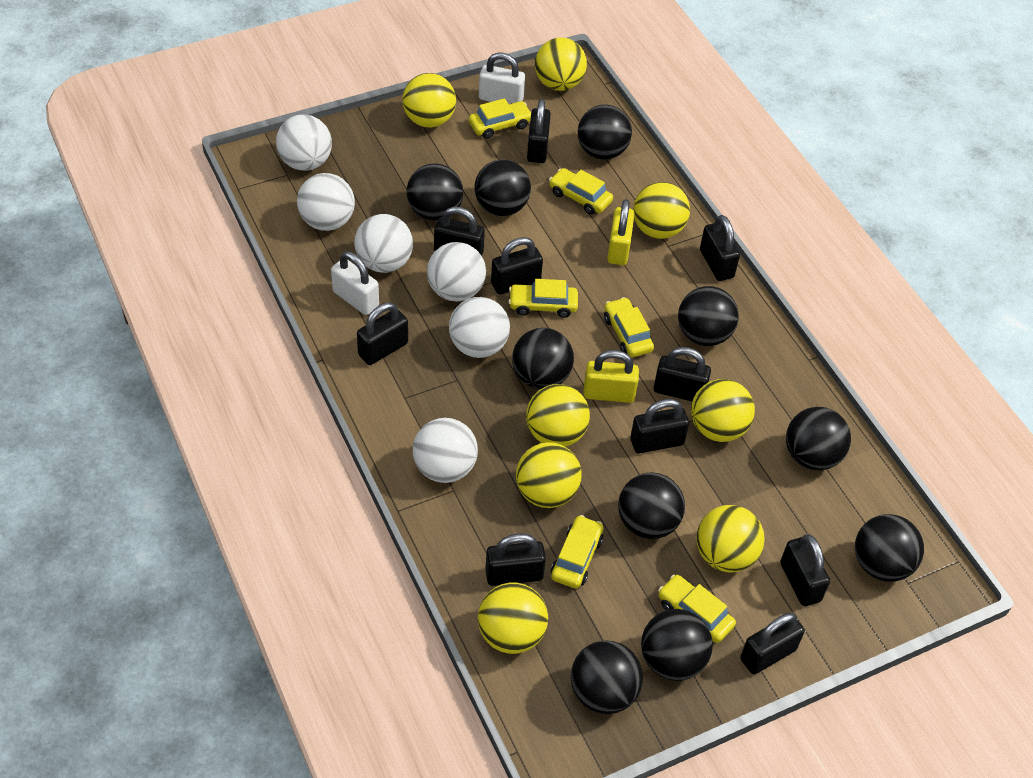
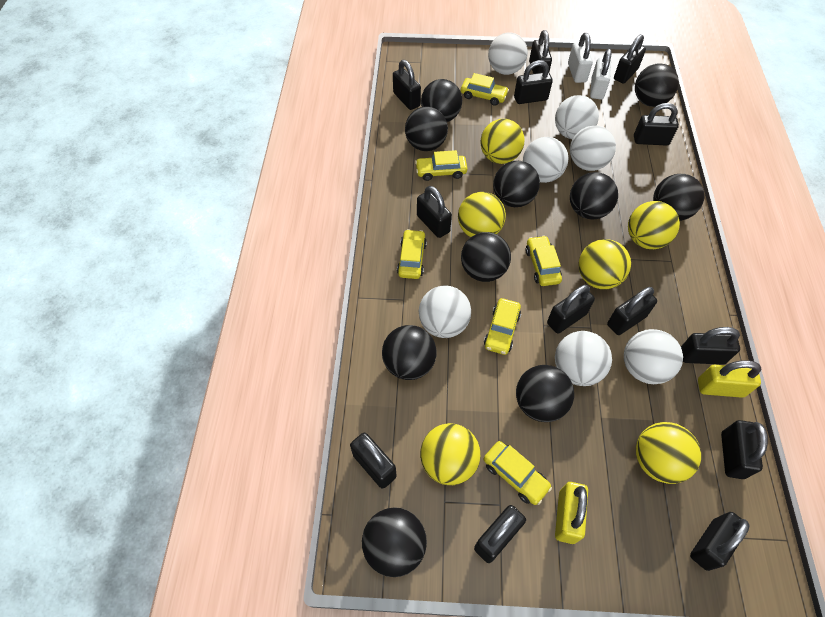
black padlock: 10 -> 13
white ball: 6 -> 7
yellow ball: 8 -> 6

